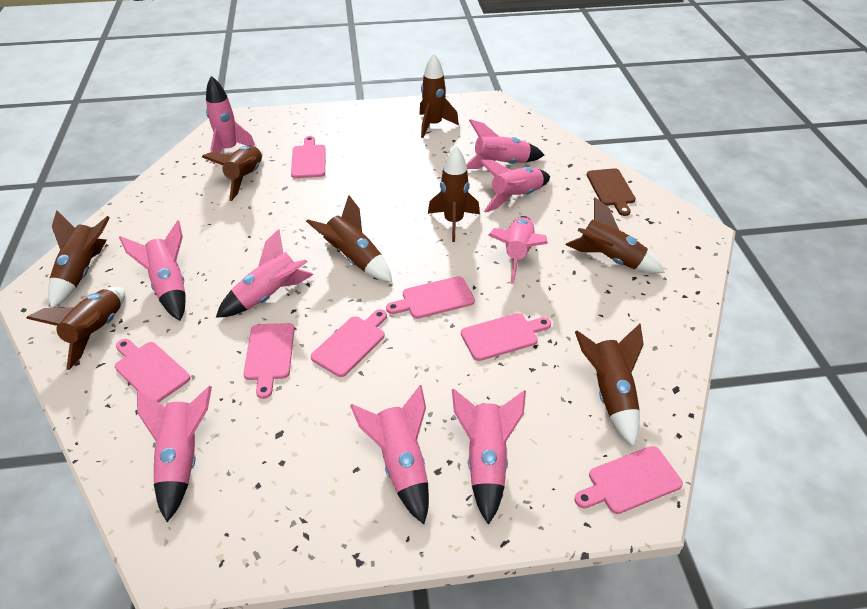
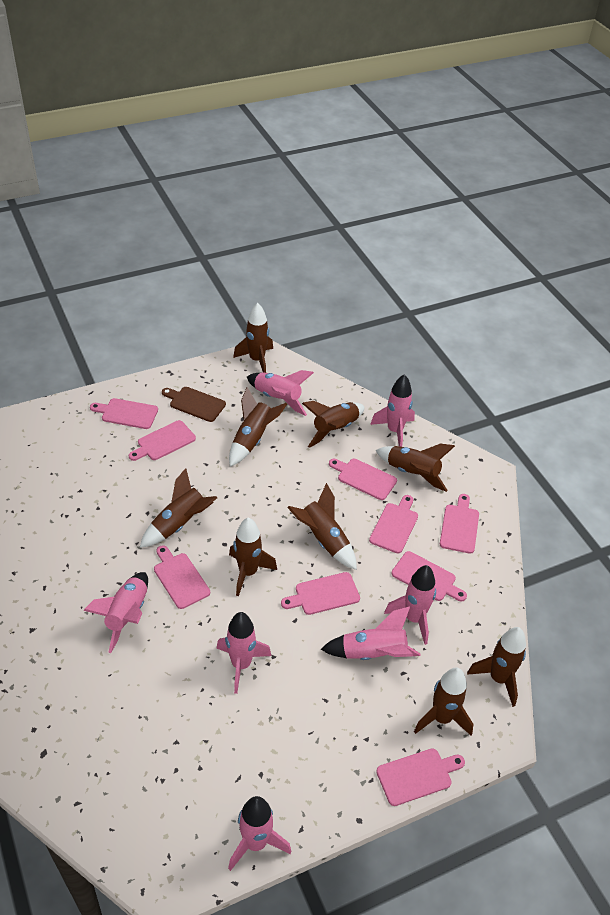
brown rocket: 8 -> 9
pink cutting board: 7 -> 9
pink rocket: 9 -> 7

